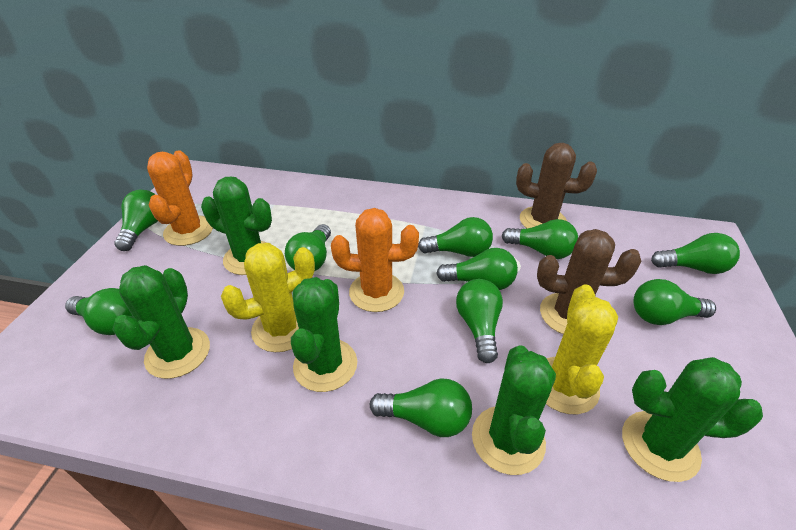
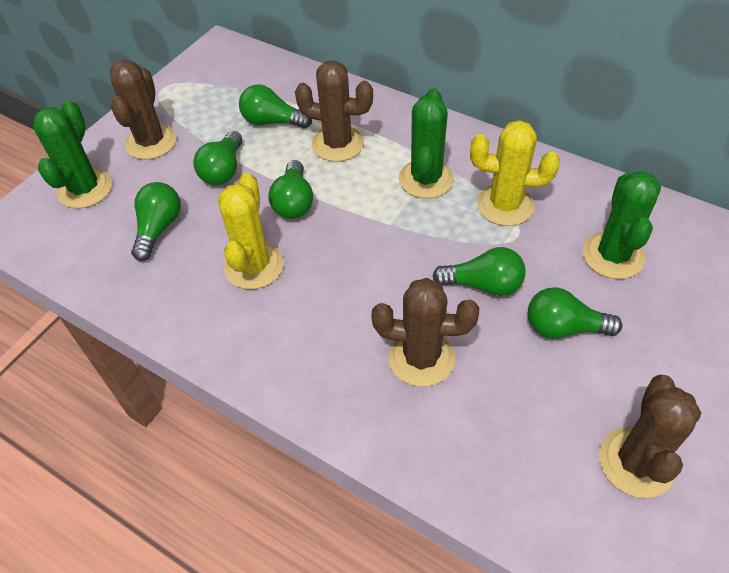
brown cactus: 2 -> 4
green cactus: 5 -> 3
green light bulb: 10 -> 6
orange cactus: 2 -> 0

